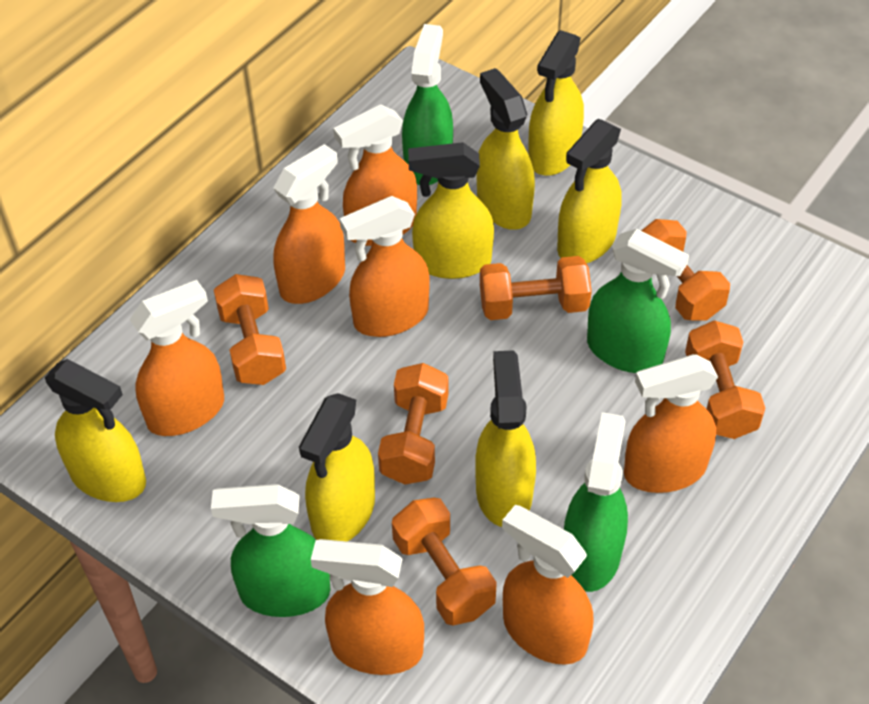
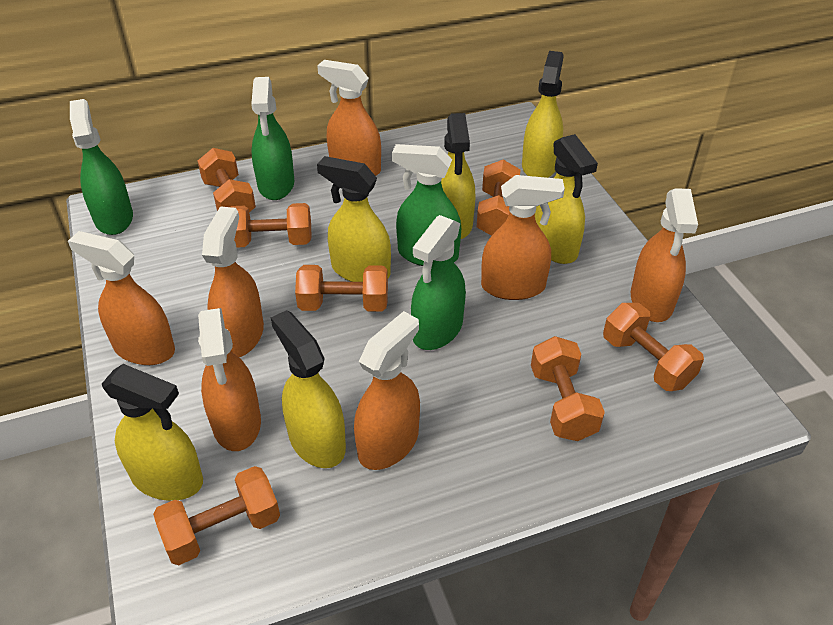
orange dumbbell: 6 -> 7
yellow spray bottle: 7 -> 6

